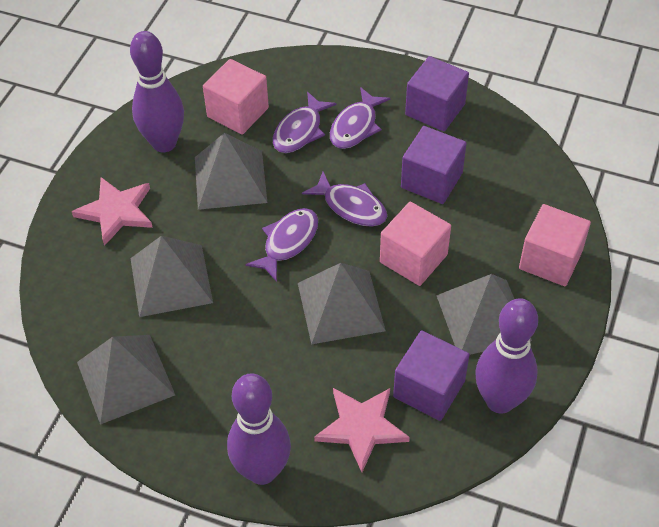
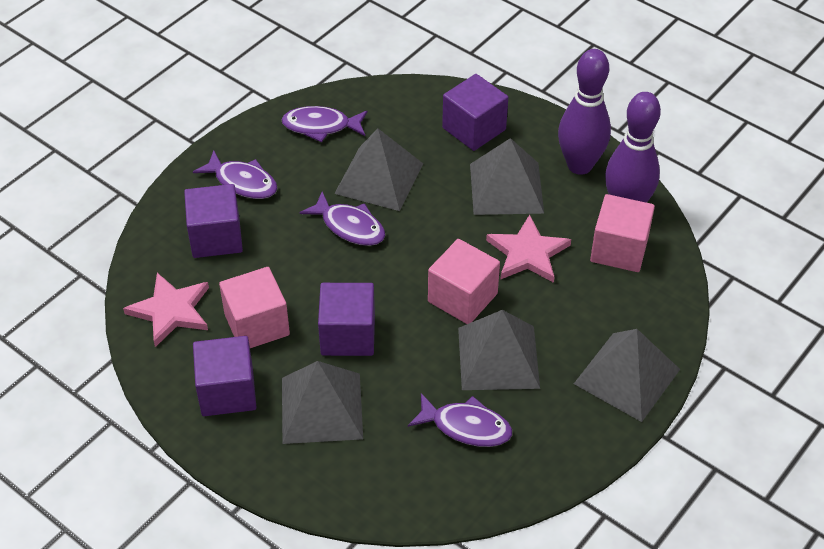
purple bowling pin: 3 -> 2
purple cube: 3 -> 4

